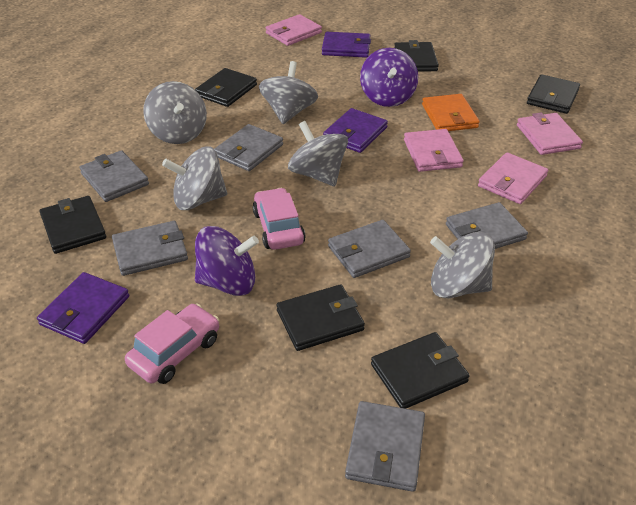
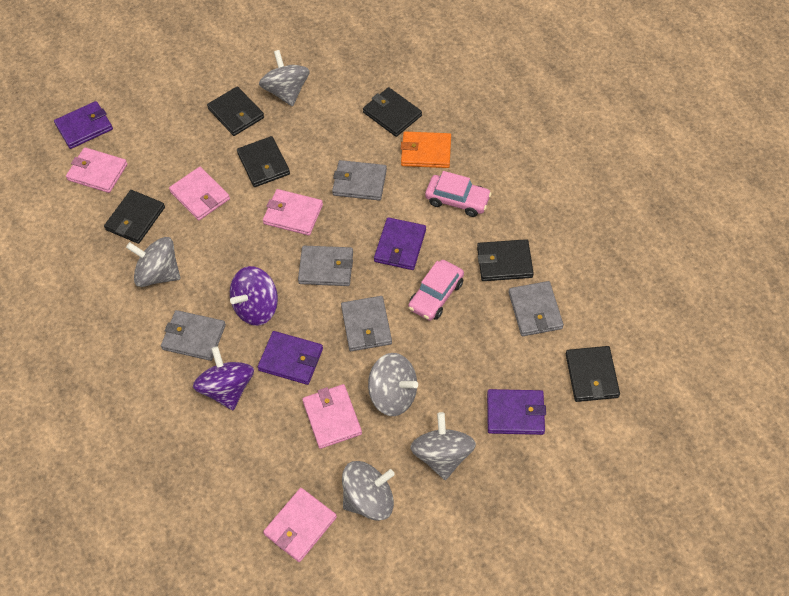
grey wallet: 6 -> 5
pink wallet: 4 -> 5
purple wallet: 3 -> 4

